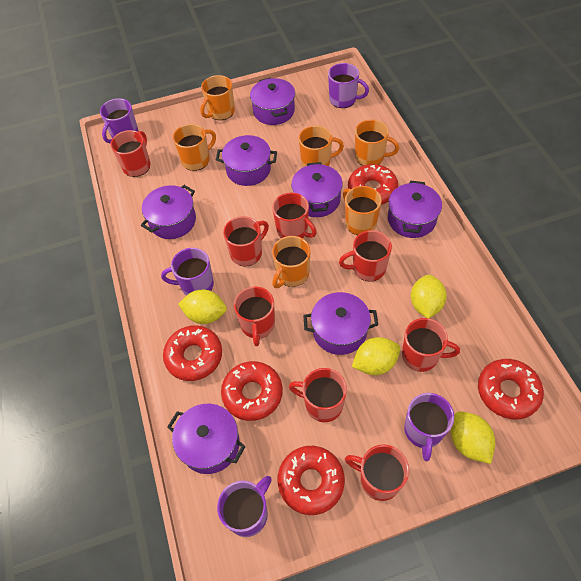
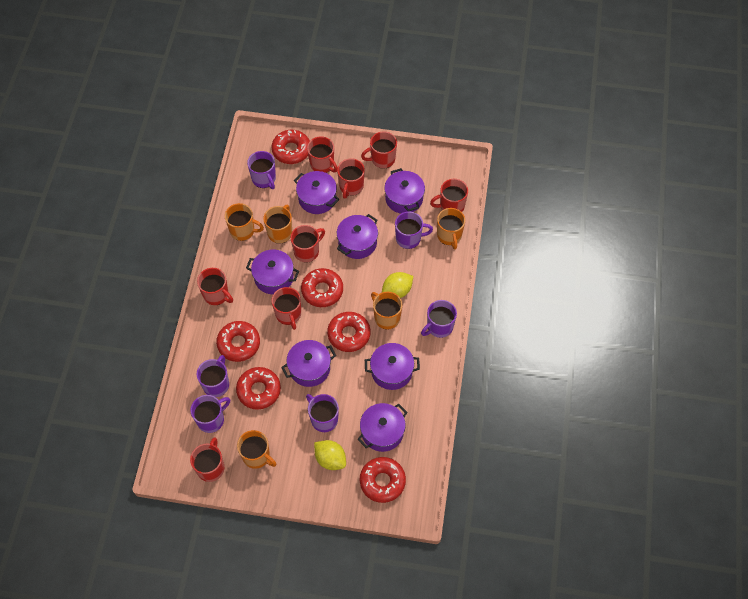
orange mug: 6 -> 5
purple mug: 5 -> 6
red donut: 5 -> 6
yellow lemon: 4 -> 2

